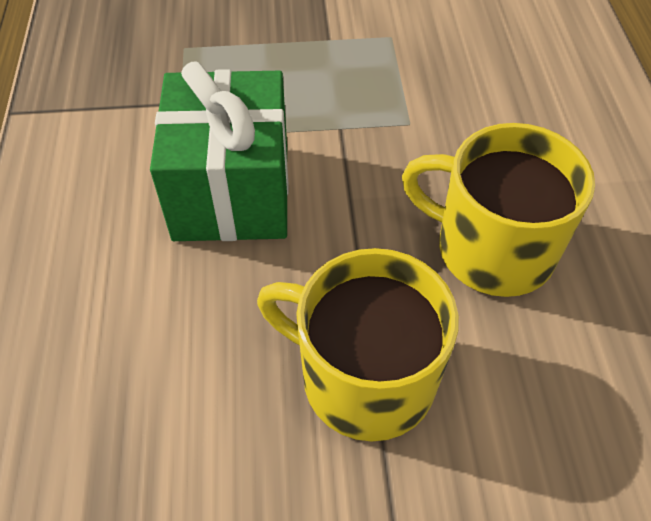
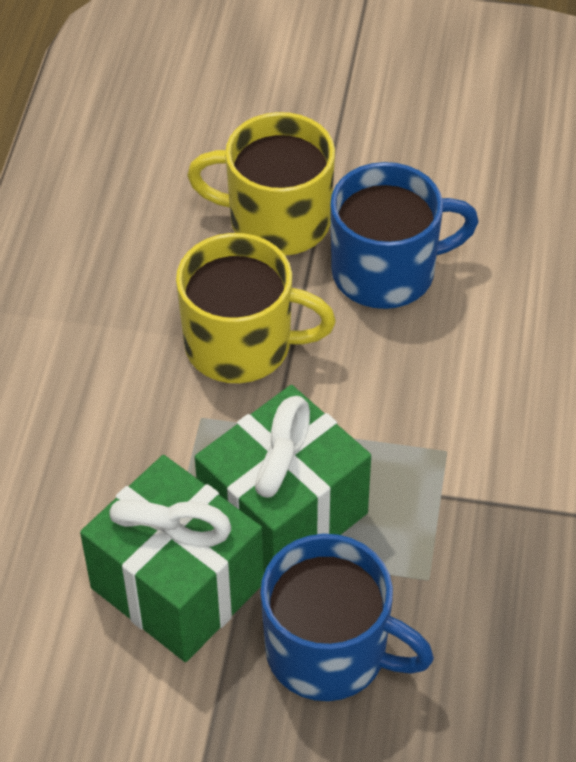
blue mug: 0 -> 2
green gift: 1 -> 2

